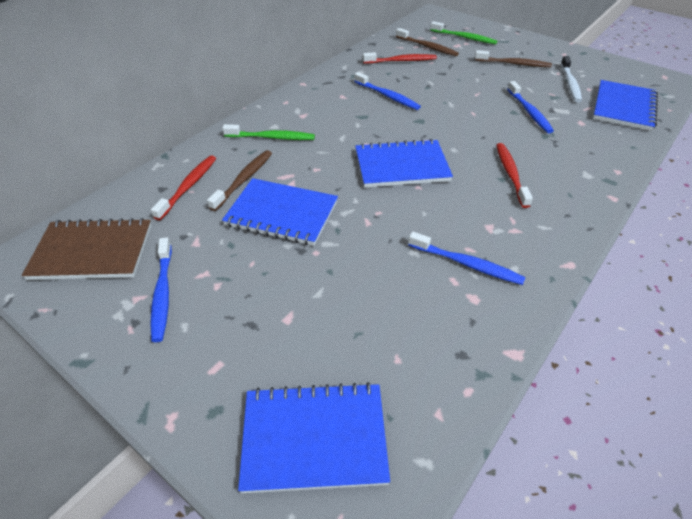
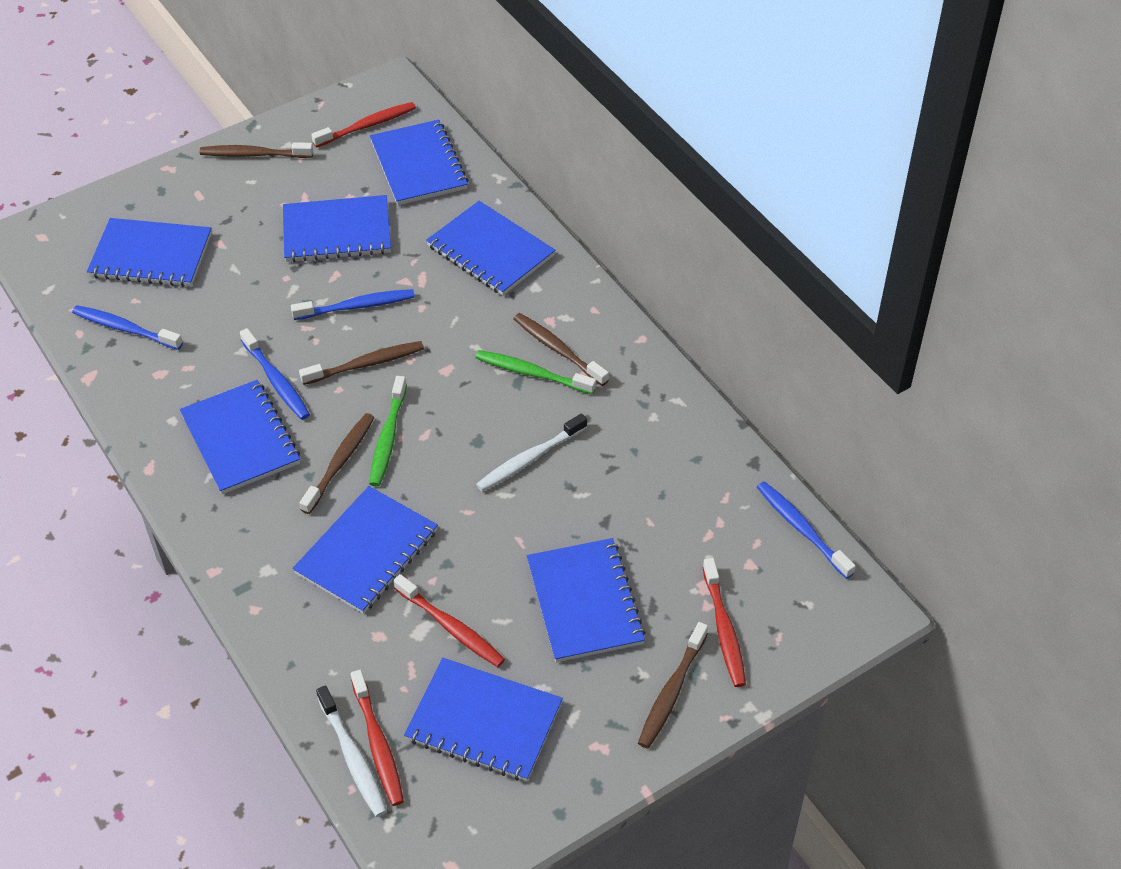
blue notebook: 4 -> 8
brown notebook: 1 -> 0
brown toothbrush: 3 -> 5
red toothbrush: 3 -> 4
white toothbrush: 1 -> 2

